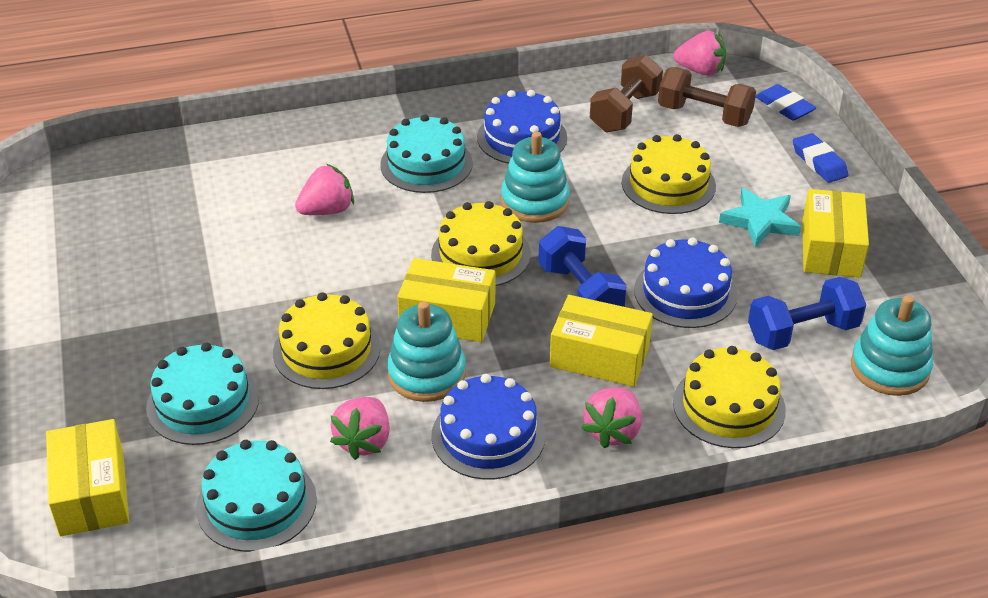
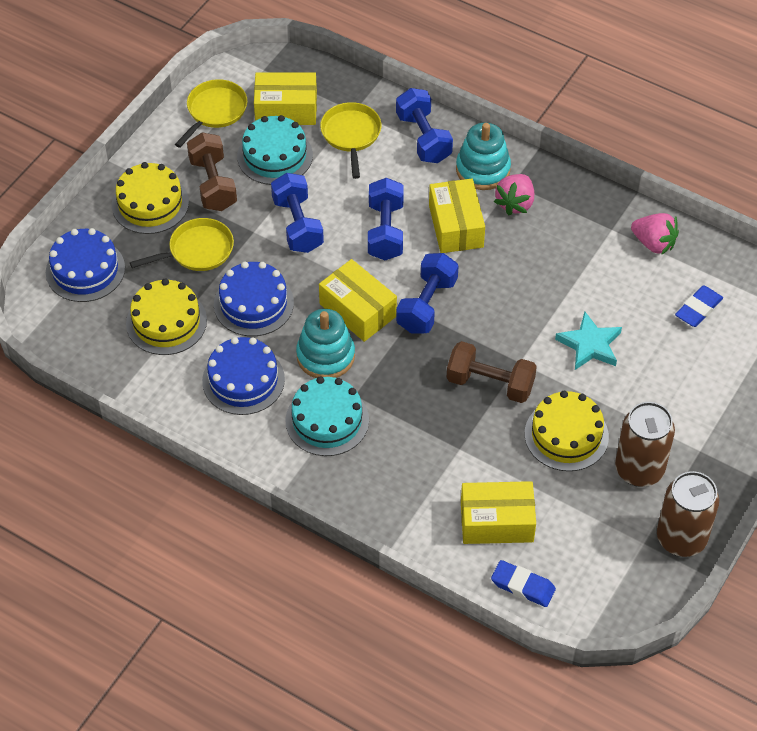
blue dumbbell: 2 -> 4
brown can: 0 -> 2
pink strawberry: 4 -> 2
turquoise cake: 3 -> 2
turquoise stacking toy: 3 -> 2
yellow cake: 4 -> 3
yellow pan: 0 -> 3

